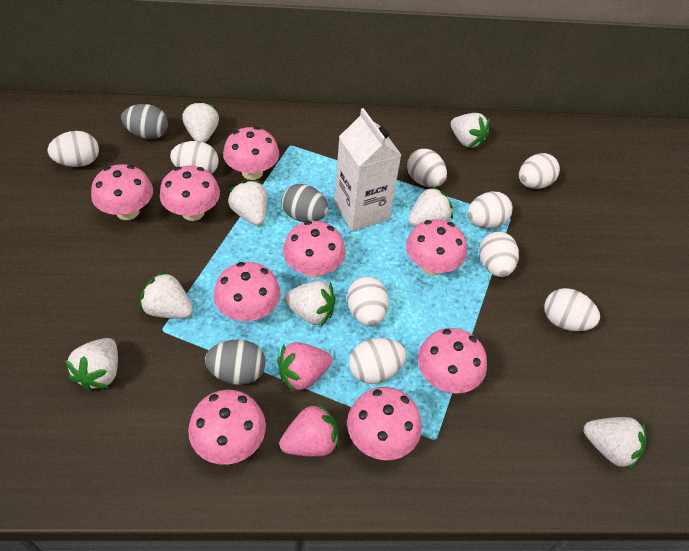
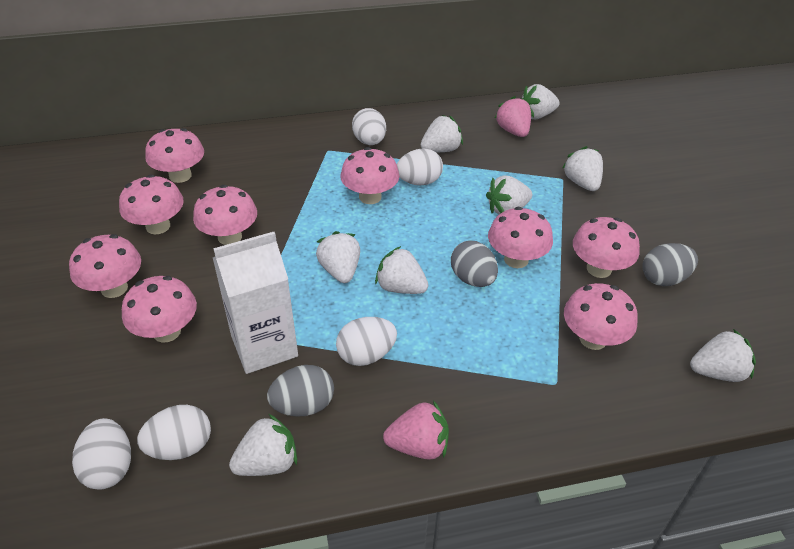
white egg: 9 -> 5

